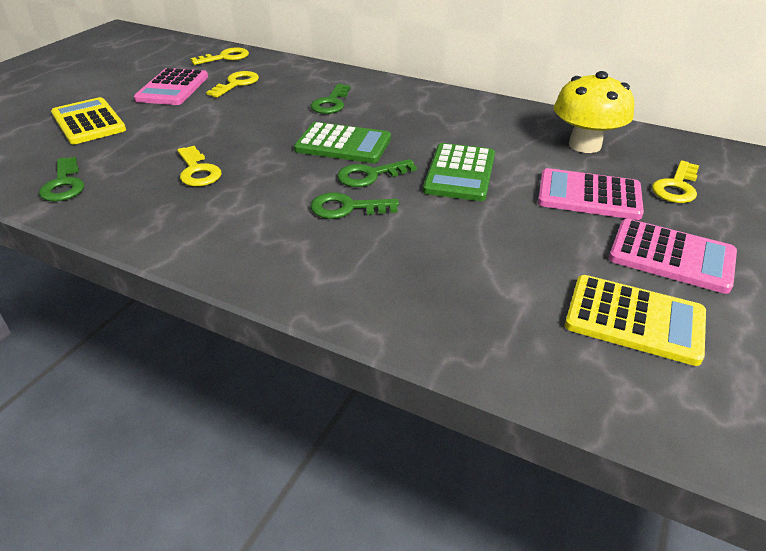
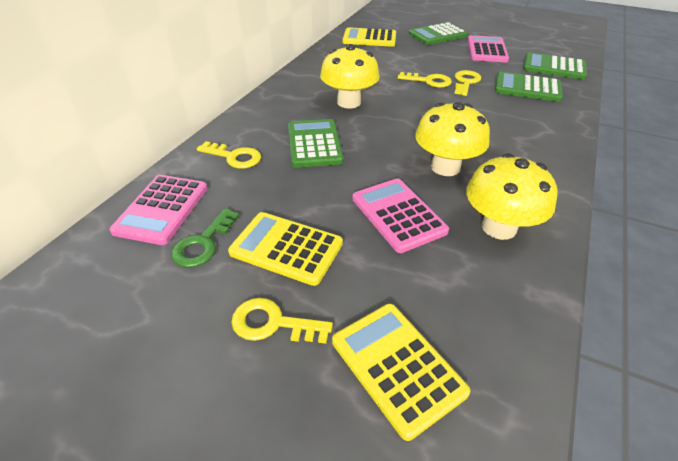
green calculator: 2 -> 4
green key: 4 -> 1
yellow calculator: 2 -> 3
yellow mushroom: 1 -> 3

